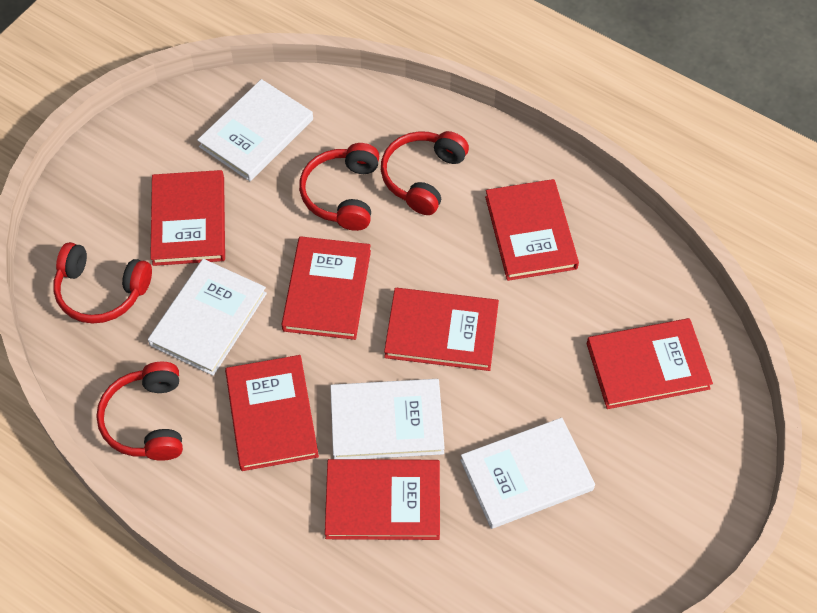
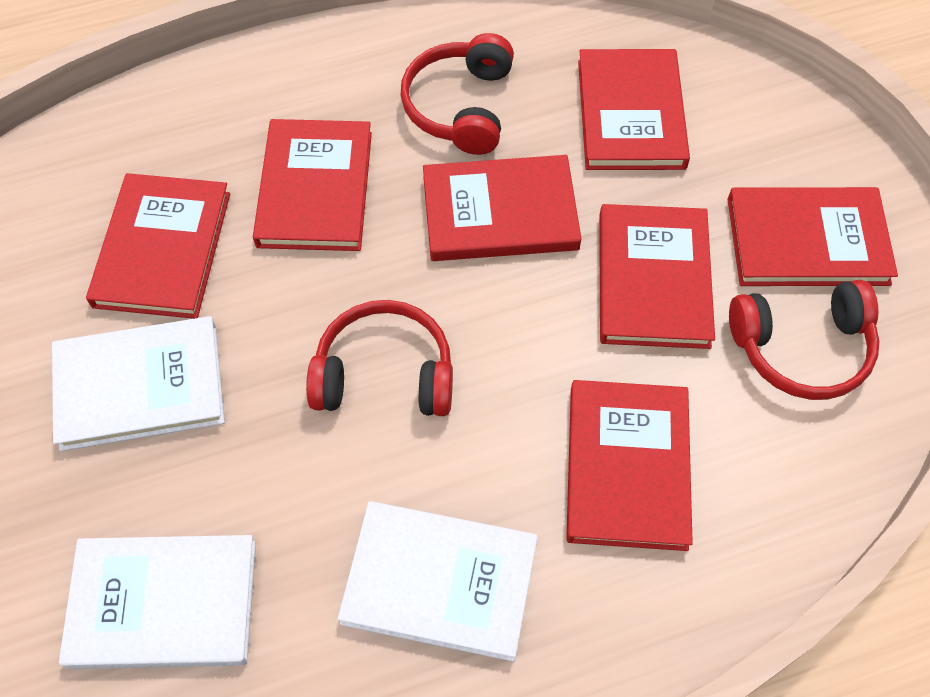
red headphones: 4 -> 3
white book: 4 -> 3

